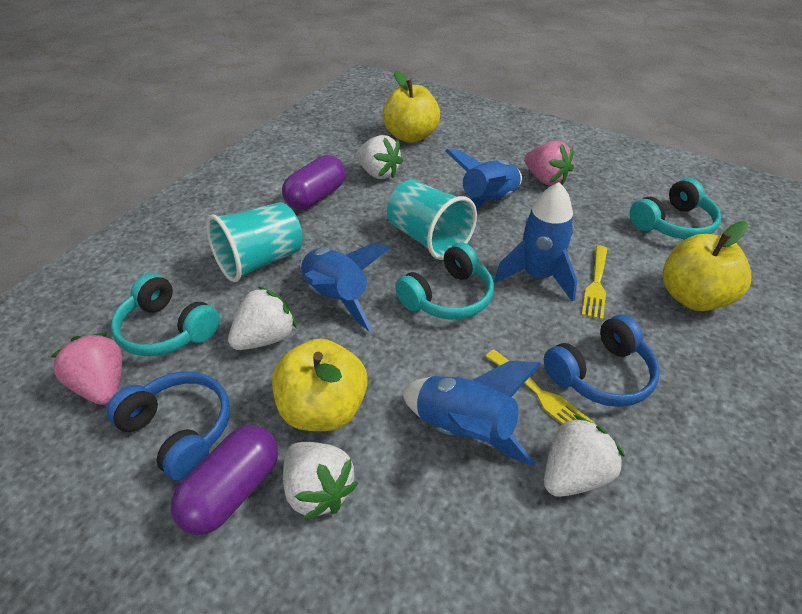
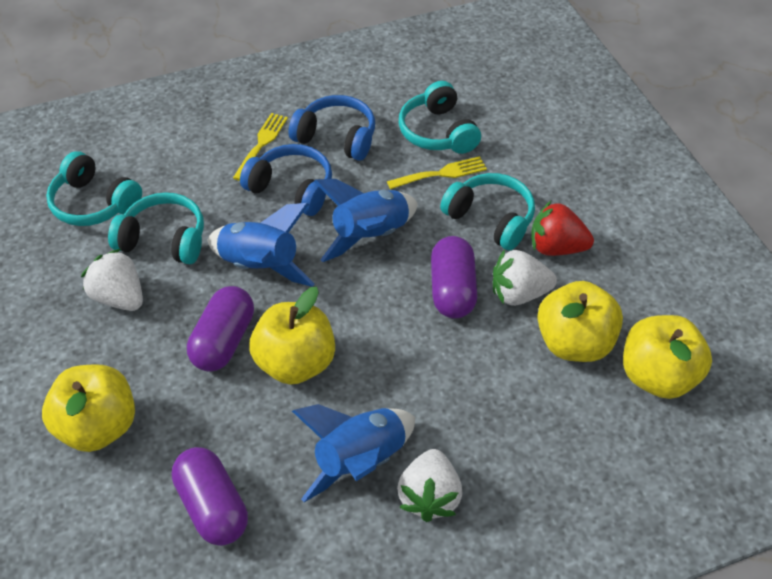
blue rocket: 4 -> 3
pink strawberry: 2 -> 0
purple capsule: 2 -> 3
red strawberry: 0 -> 1
turquoise cup: 2 -> 0
turquoise headphones: 3 -> 4
white strawberry: 4 -> 3
yellow apple: 3 -> 4

